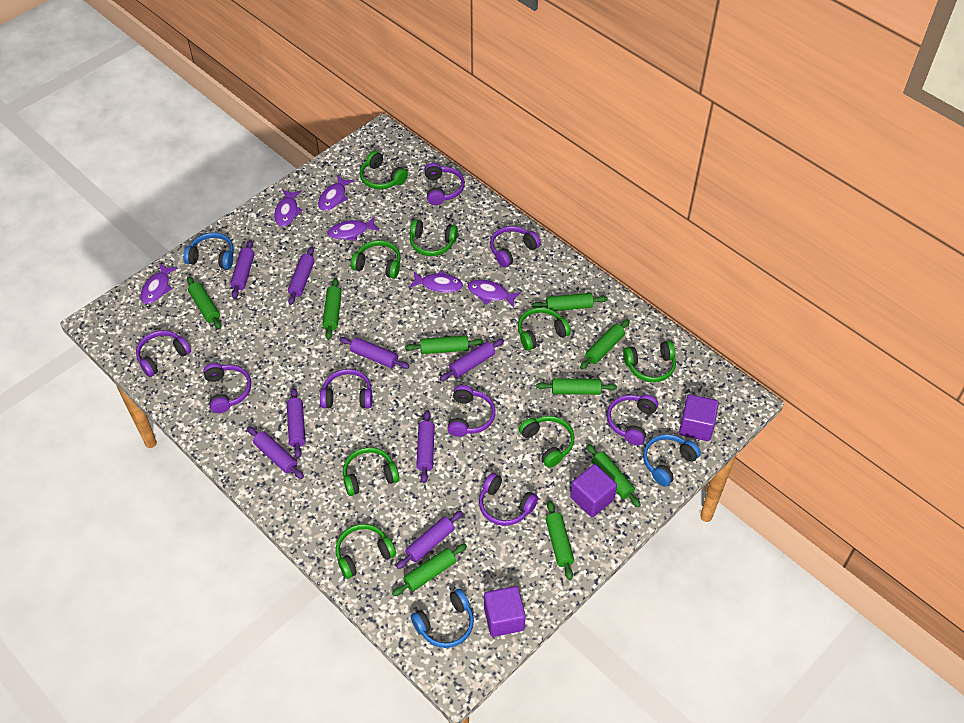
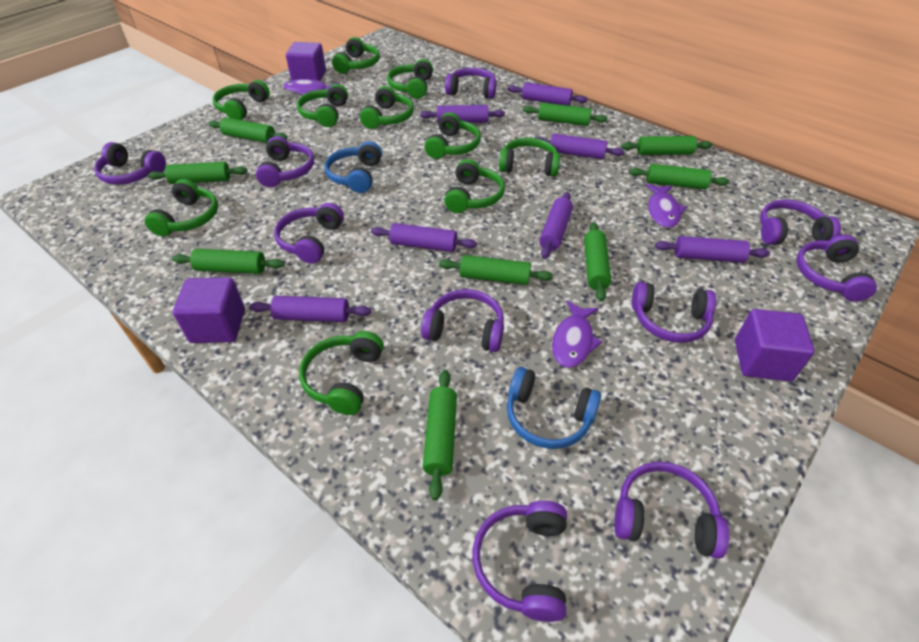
blue headphones: 3 -> 2
green headphones: 8 -> 10
purple fish: 6 -> 3
purple headphones: 8 -> 10
purple rolling pin: 8 -> 7

